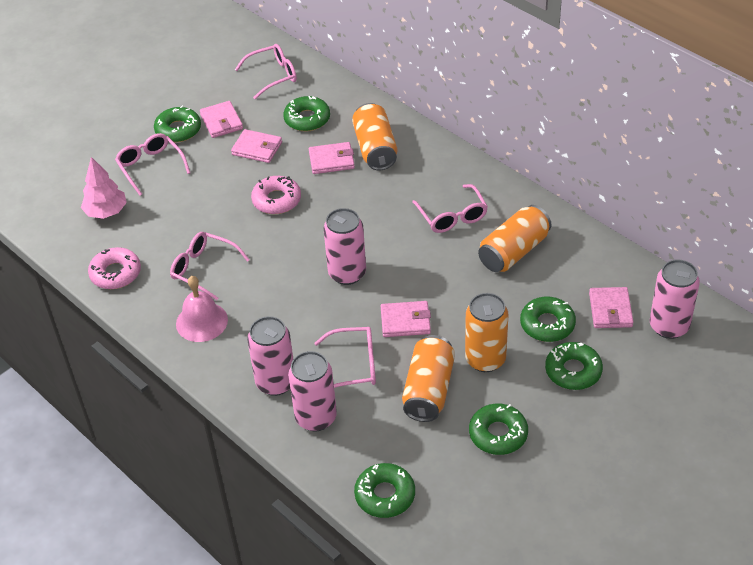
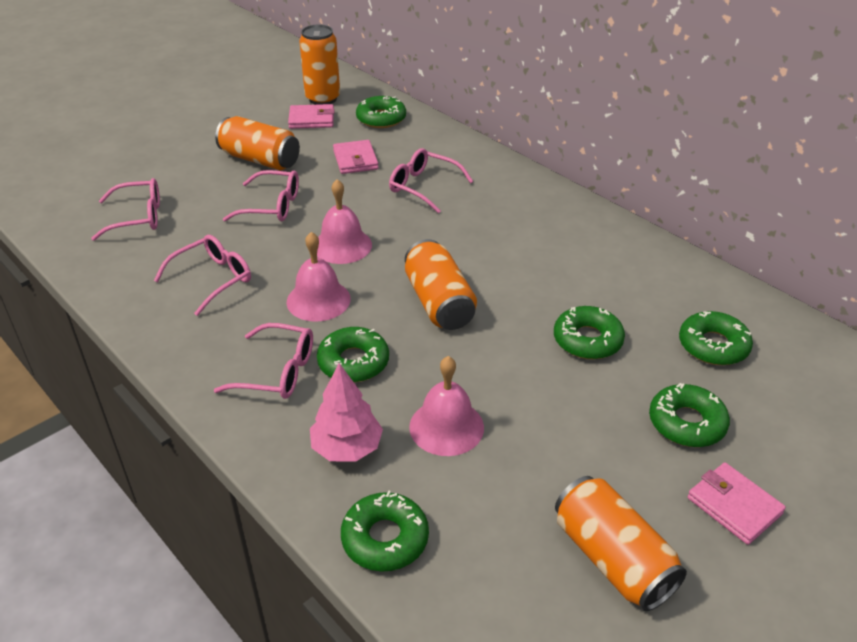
pink bell: 1 -> 3
pink can: 4 -> 0
pink donut: 2 -> 0
pink wallet: 5 -> 3

